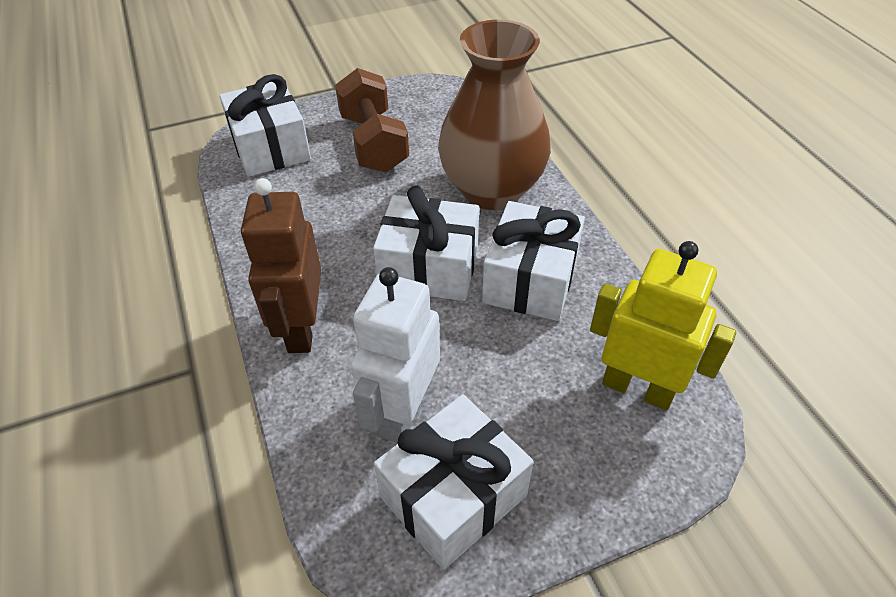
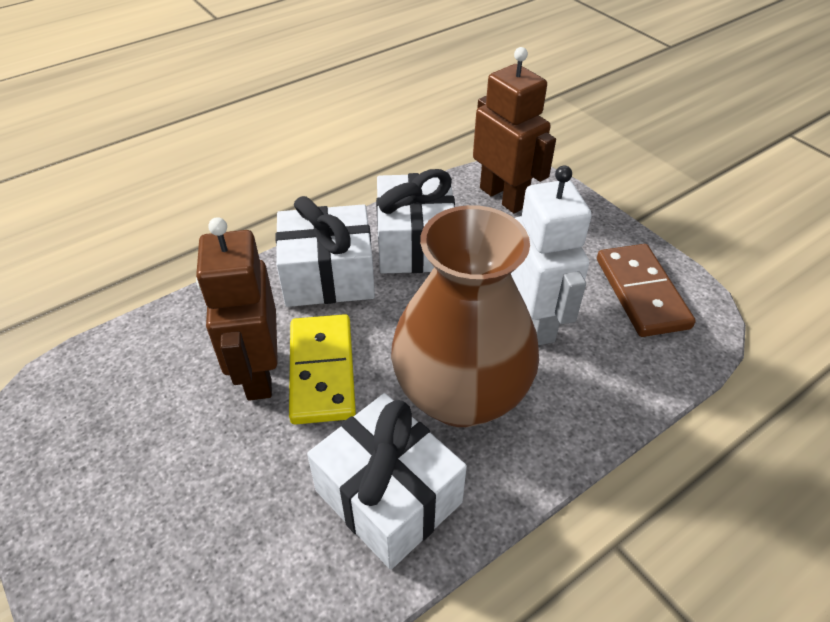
brown domino: 0 -> 1
brown dumbbell: 1 -> 0
brown robot: 1 -> 2
white gift: 4 -> 3
yellow domino: 0 -> 1
yellow robot: 1 -> 0

